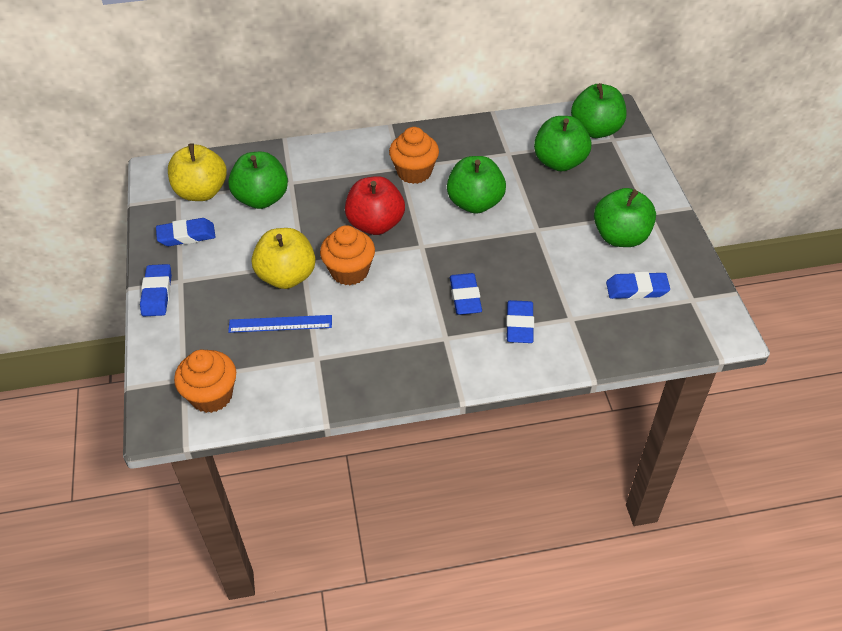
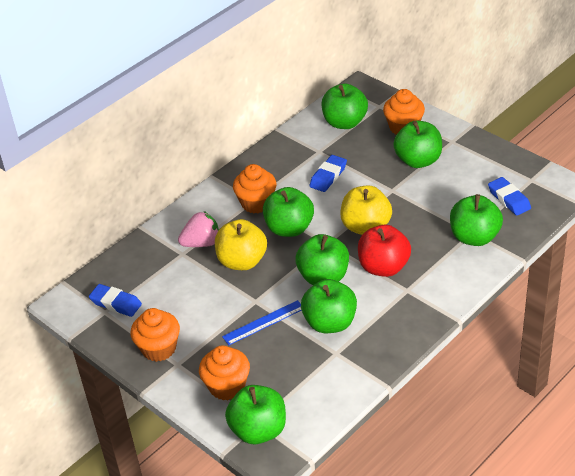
blue eraser: 5 -> 3
green apple: 5 -> 7
orange cupcake: 3 -> 4
pink strawberry: 0 -> 1

